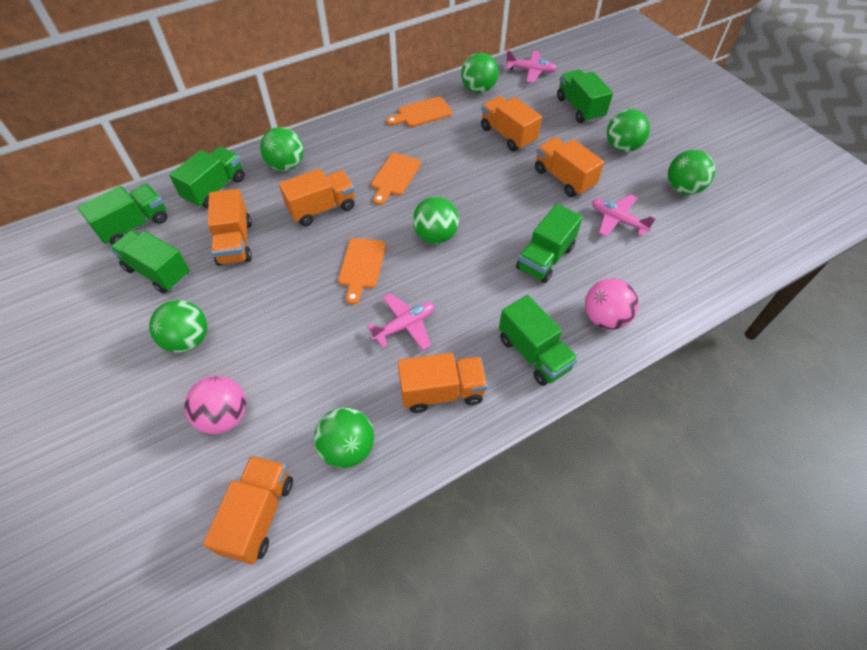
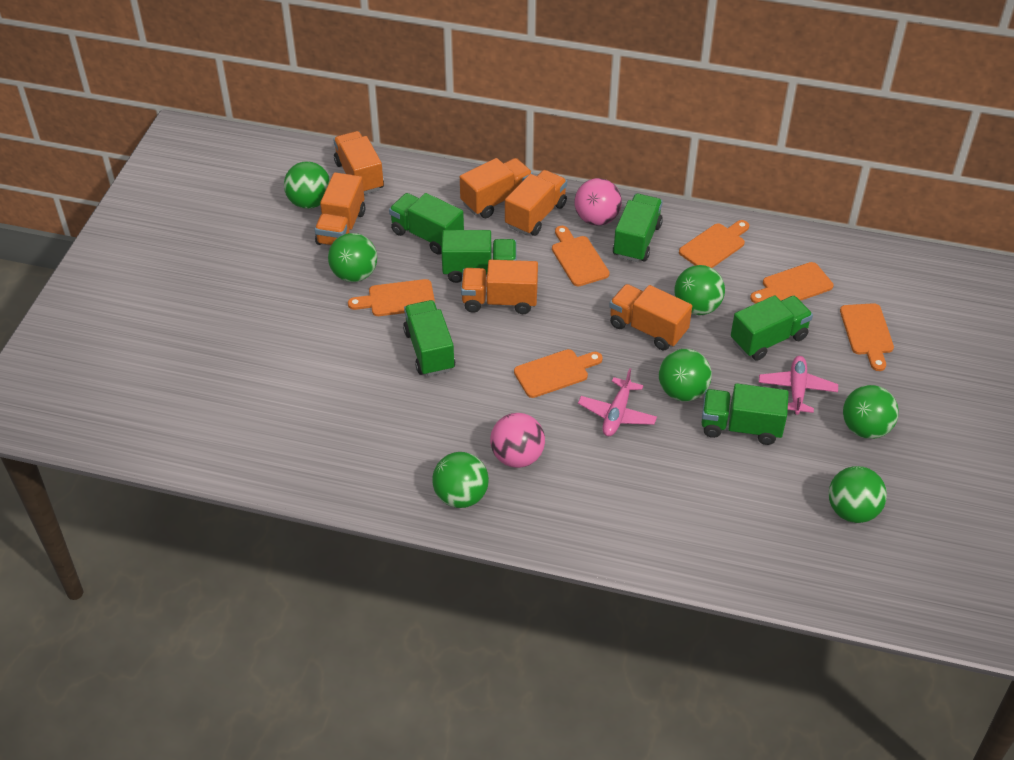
orange cutting board: 3 -> 6
pink plane: 3 -> 2

